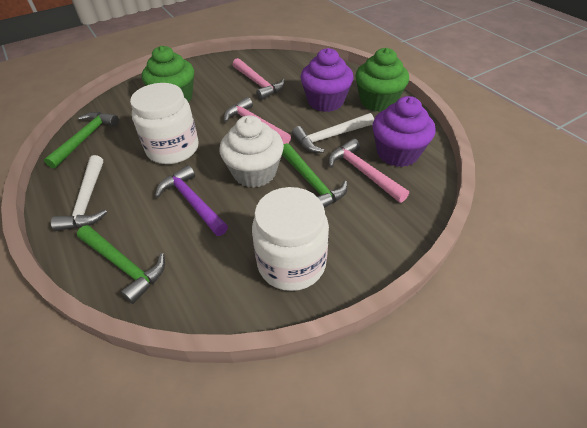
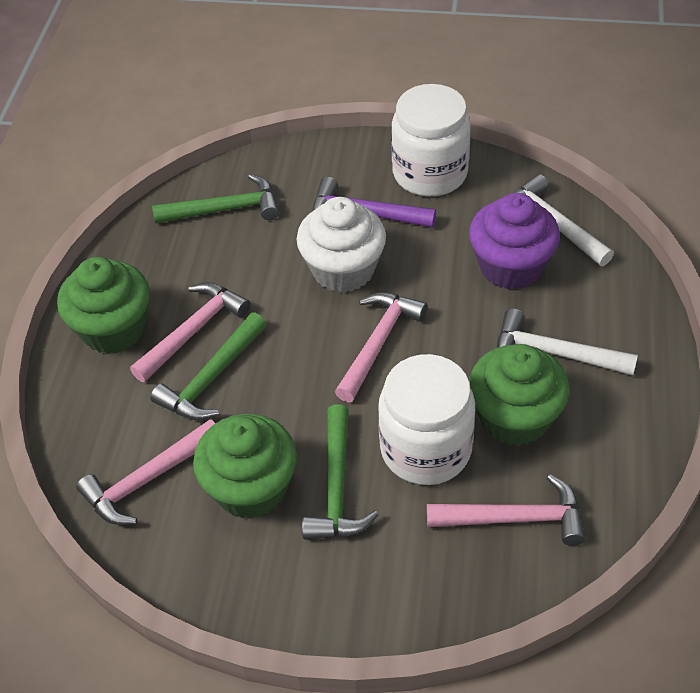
green cupcake: 2 -> 3
pink hammer: 3 -> 4
purple cupcake: 2 -> 1

